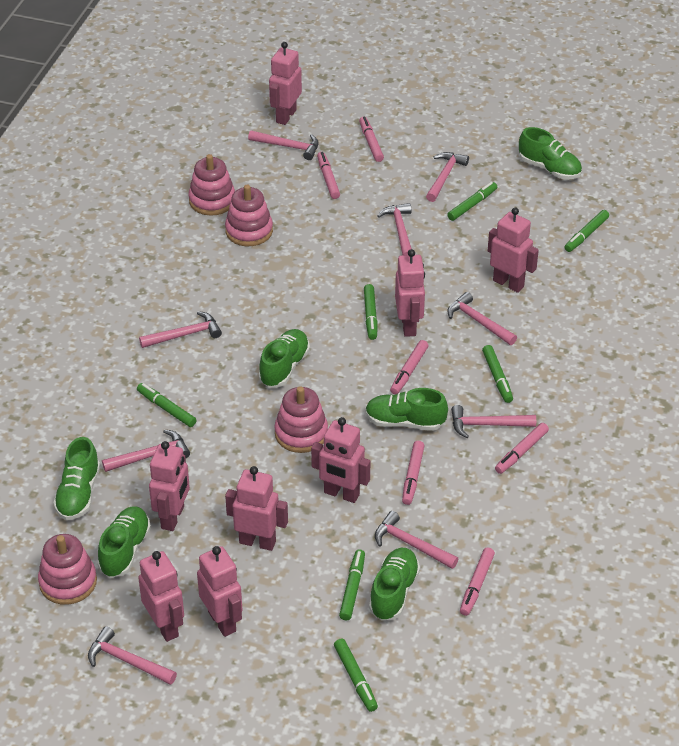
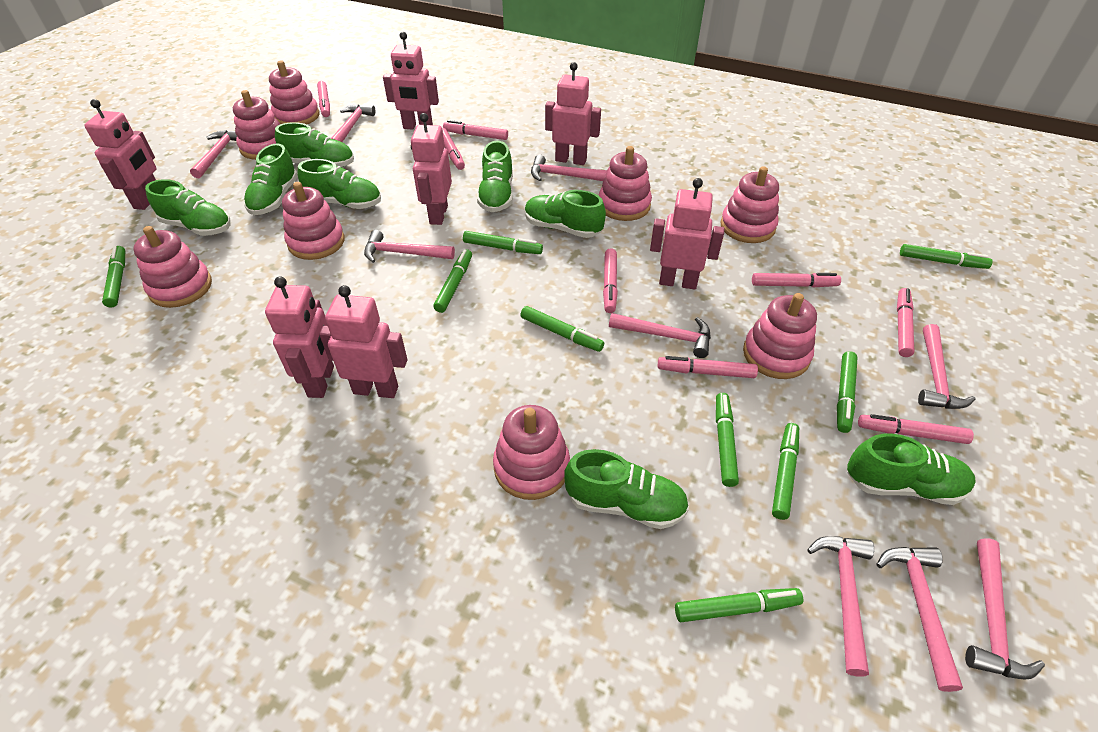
green marker: 7 -> 9
green shoe: 6 -> 8
pink marker: 6 -> 8
pink robot: 8 -> 7
pink stacking toy: 4 -> 8

